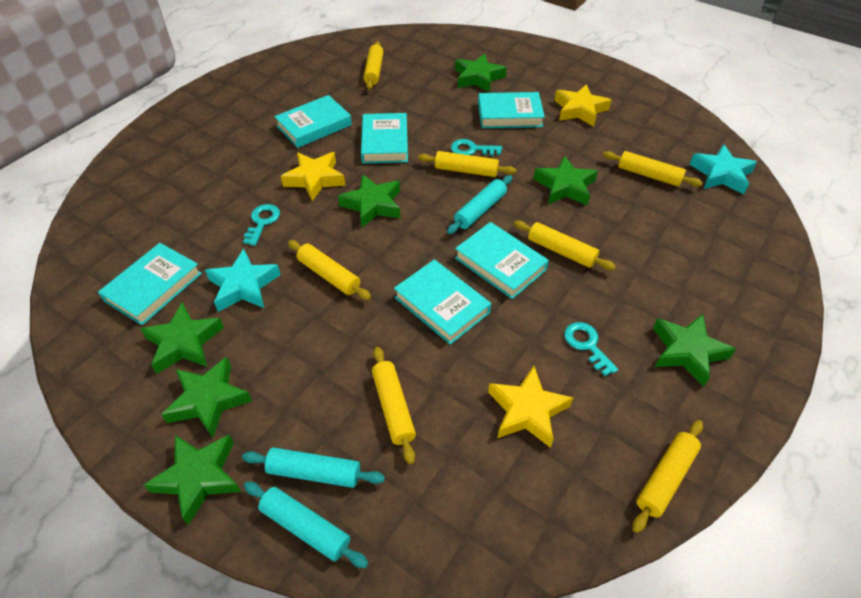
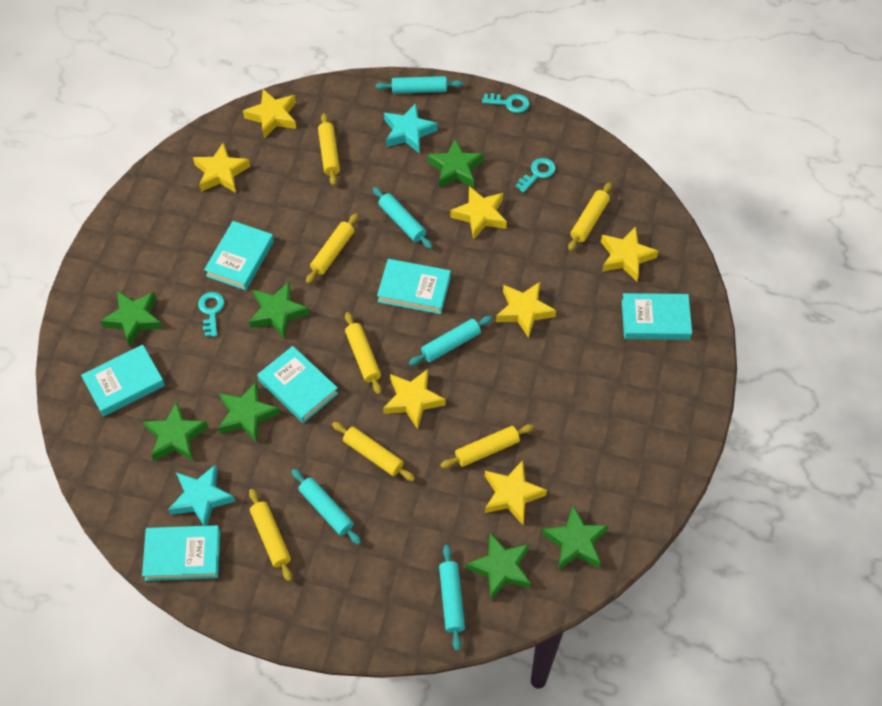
turquoise rolling pin: 3 -> 5
yellow star: 3 -> 7

